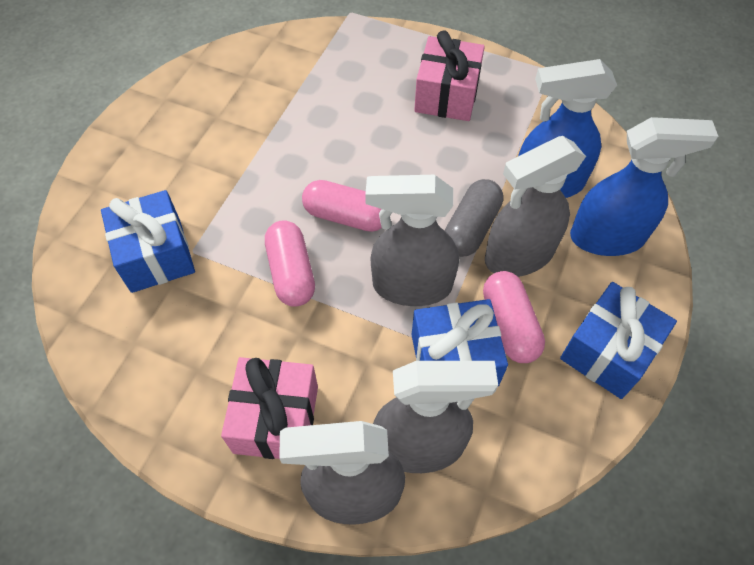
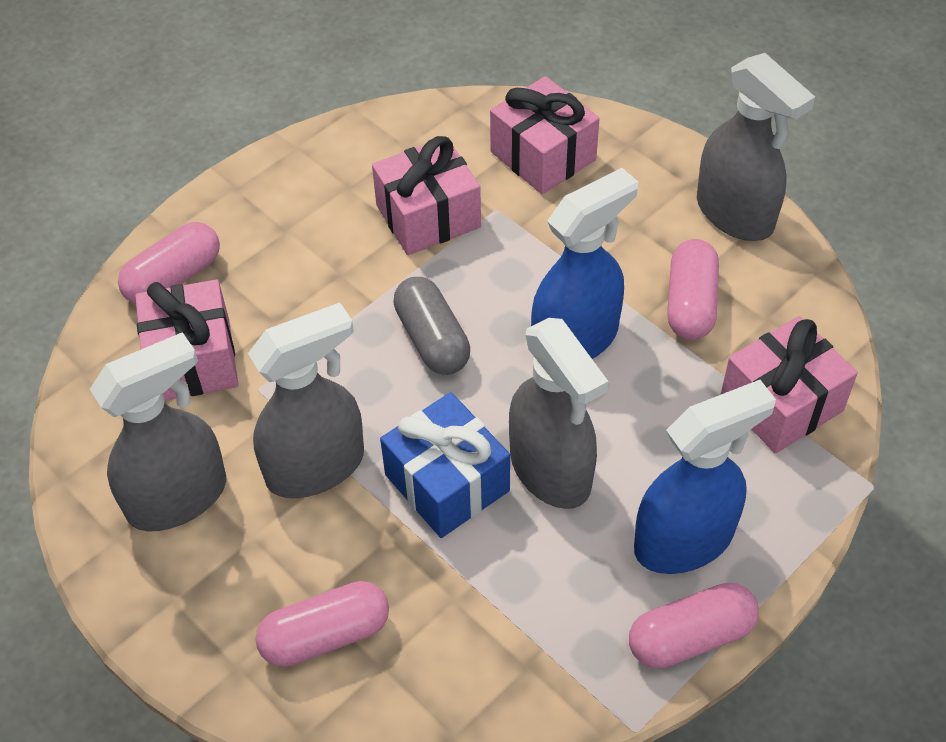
blue gift: 3 -> 1
pink capsule: 3 -> 4
pink gift: 2 -> 4

